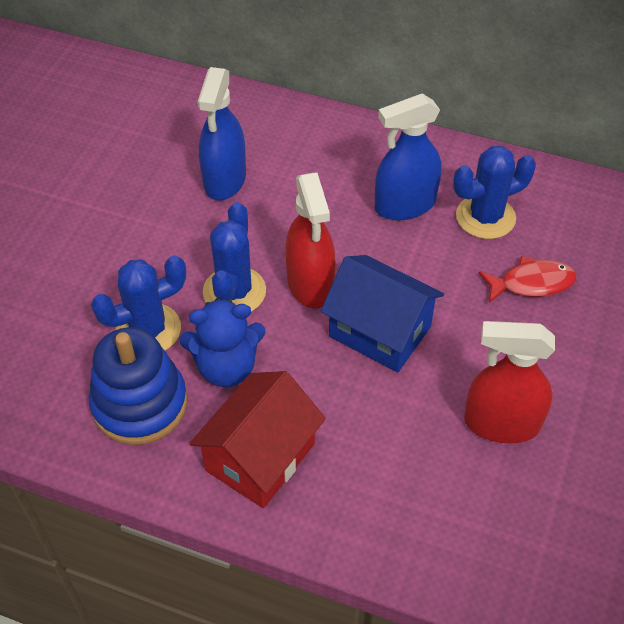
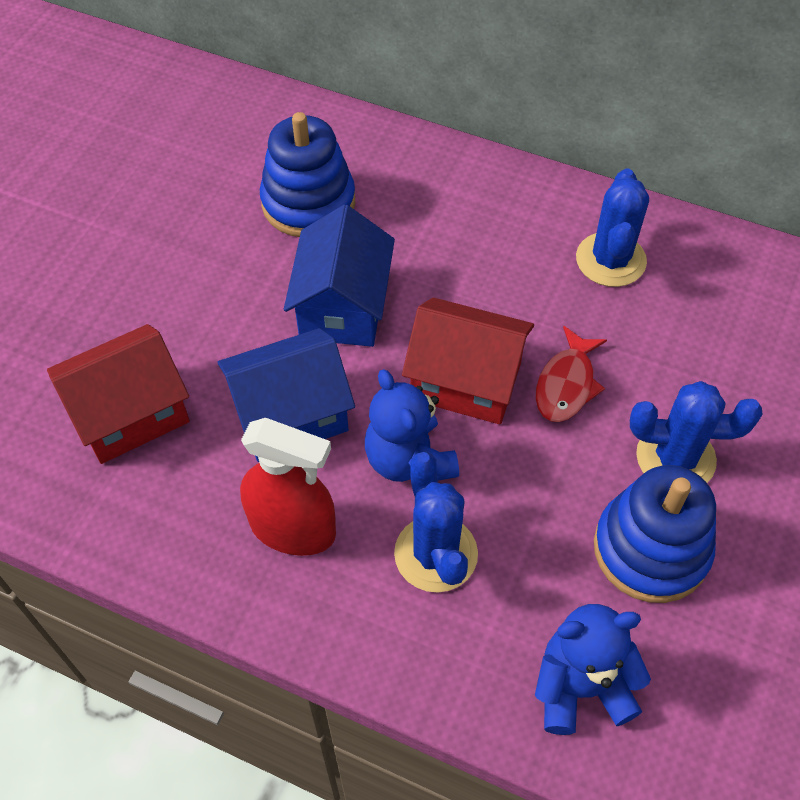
blue house: 1 -> 2
blue spray bottle: 2 -> 0
blue stacking toy: 1 -> 2
blue teddy bear: 1 -> 2
red house: 1 -> 2
red spray bottle: 2 -> 1

